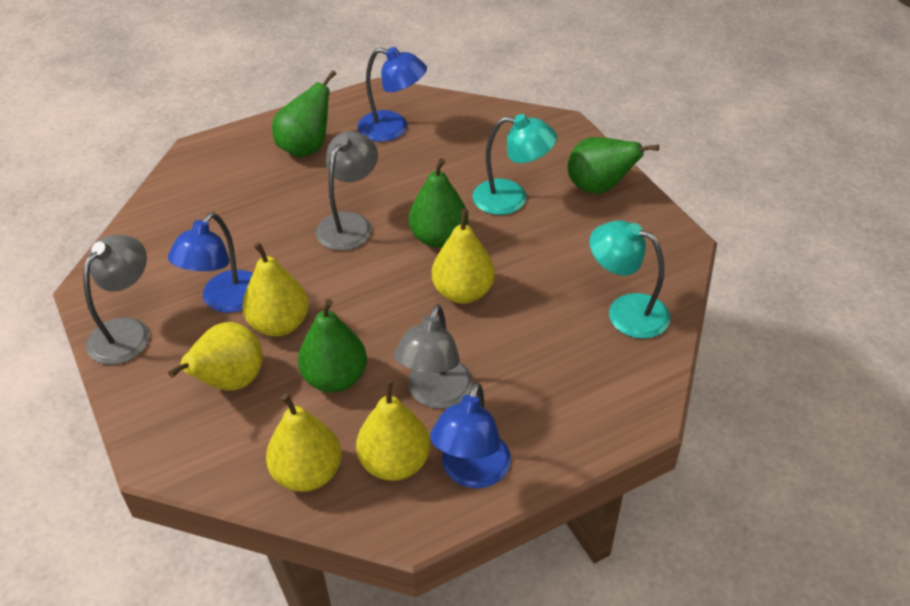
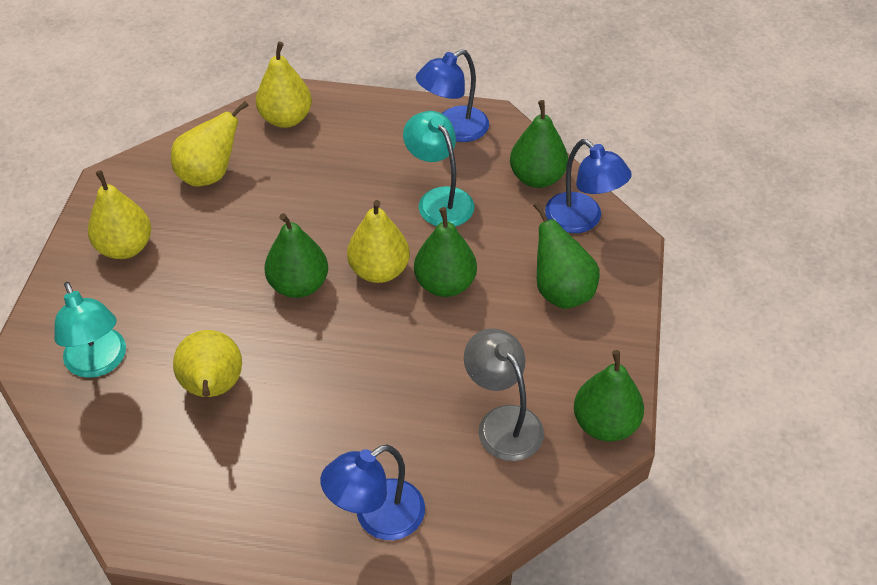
green pear: 4 -> 5
grey lamp: 3 -> 1

